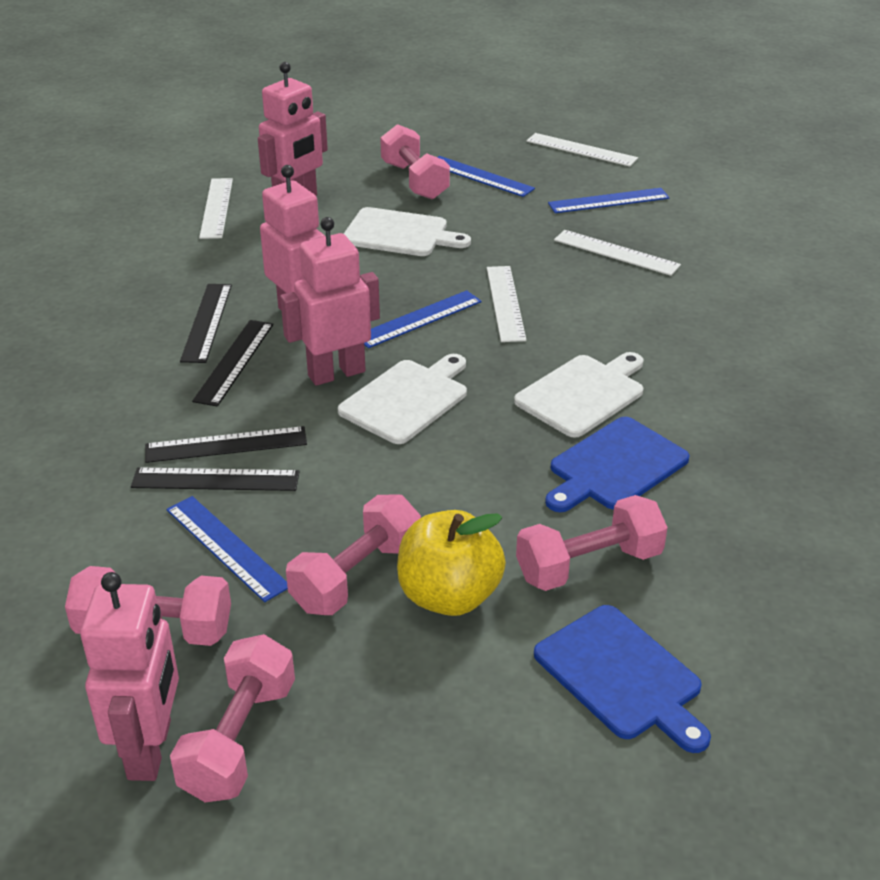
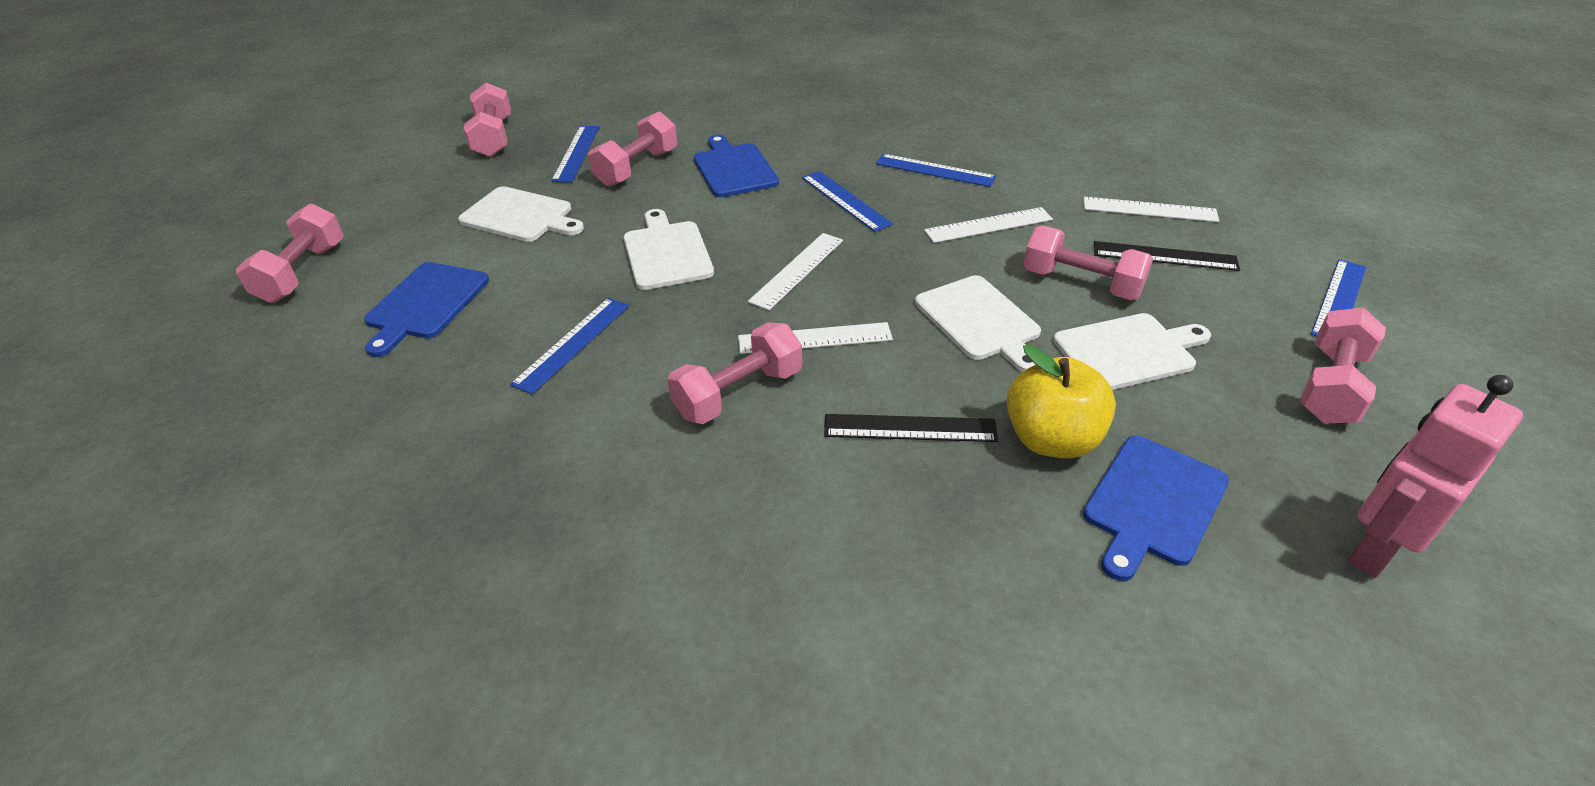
black ruler: 4 -> 2
blue cutting board: 2 -> 3
blue ruler: 4 -> 5
pink dumbbell: 5 -> 6
pink robot: 4 -> 1
white cutting board: 3 -> 4

